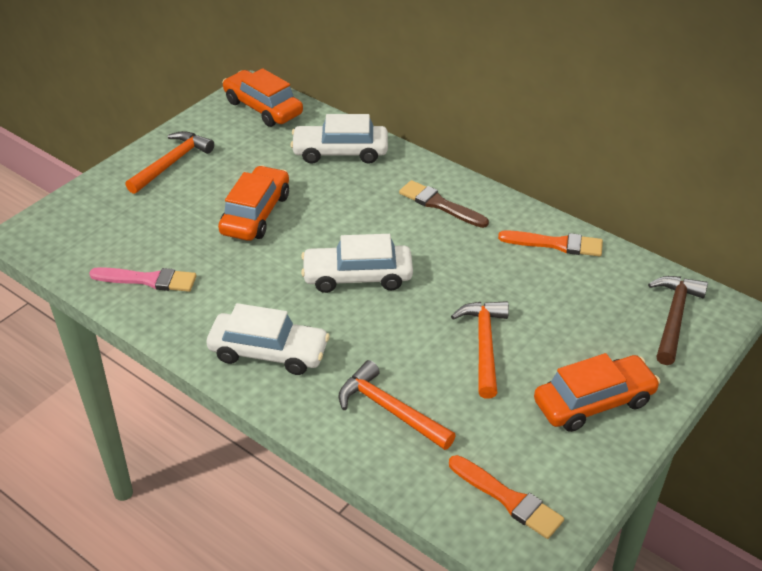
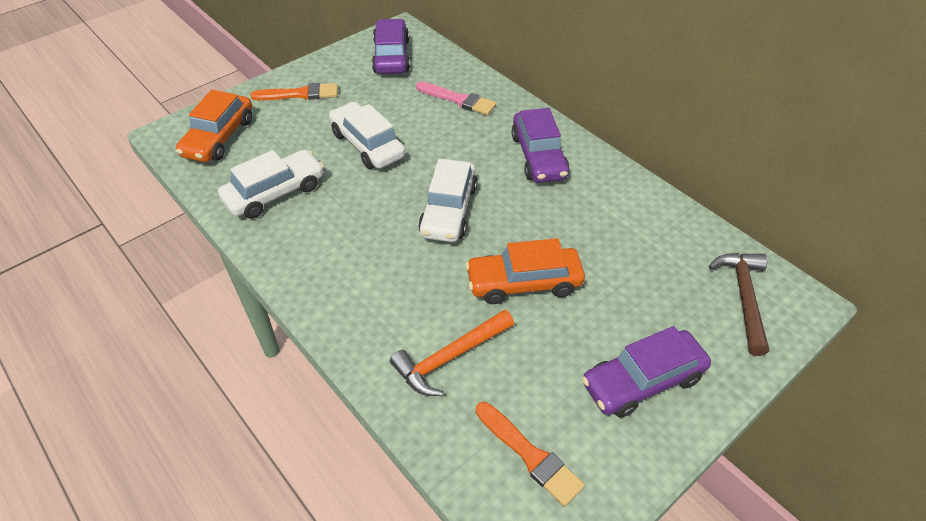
brown brush: 1 -> 0
orange car: 3 -> 2
orange hammer: 3 -> 1
purple car: 0 -> 3

